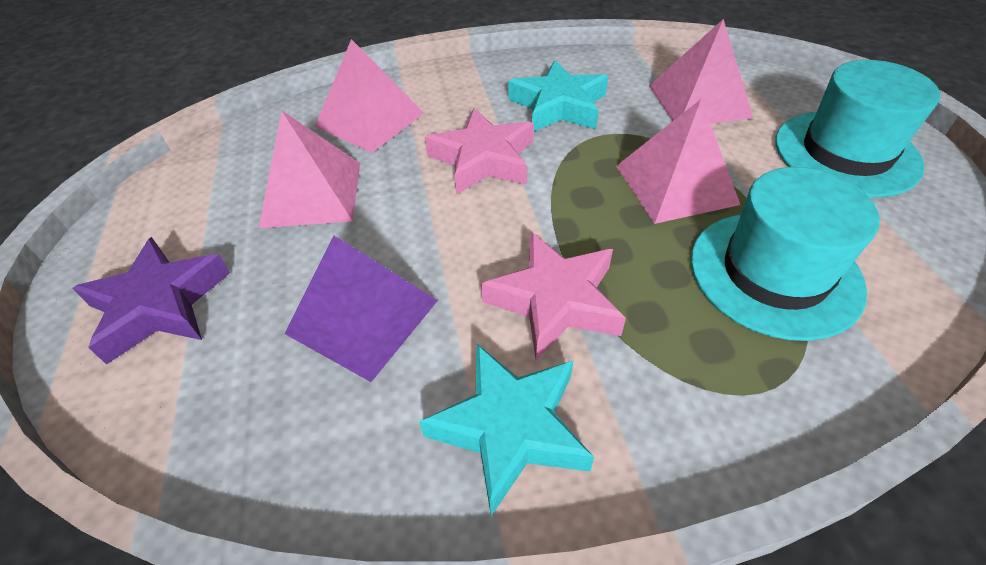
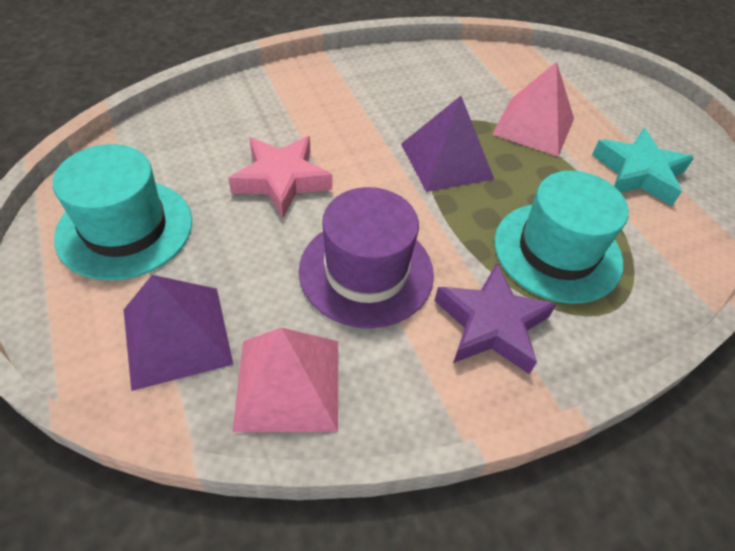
pink pyramid: 4 -> 2
pink star: 2 -> 1
purple hat: 0 -> 1
purple pyramid: 1 -> 2
turquoise star: 2 -> 1

